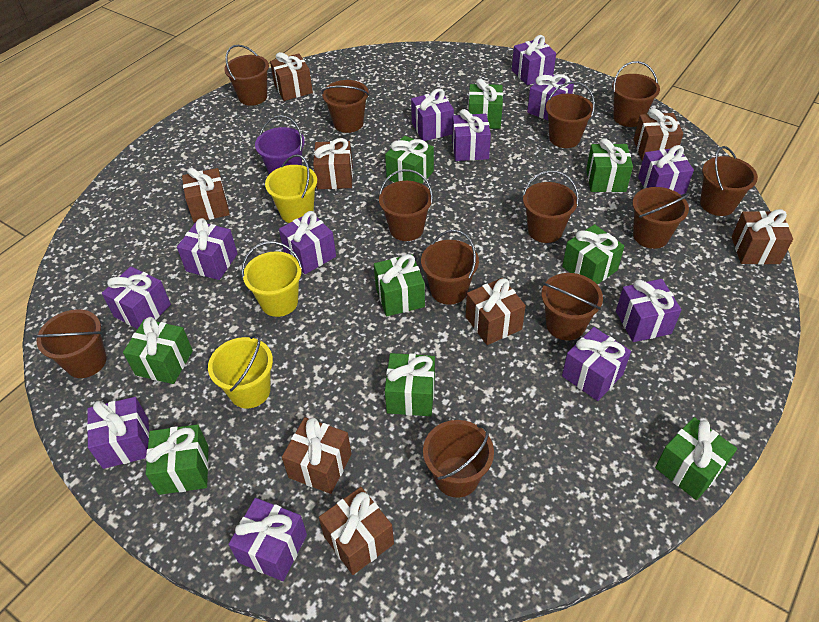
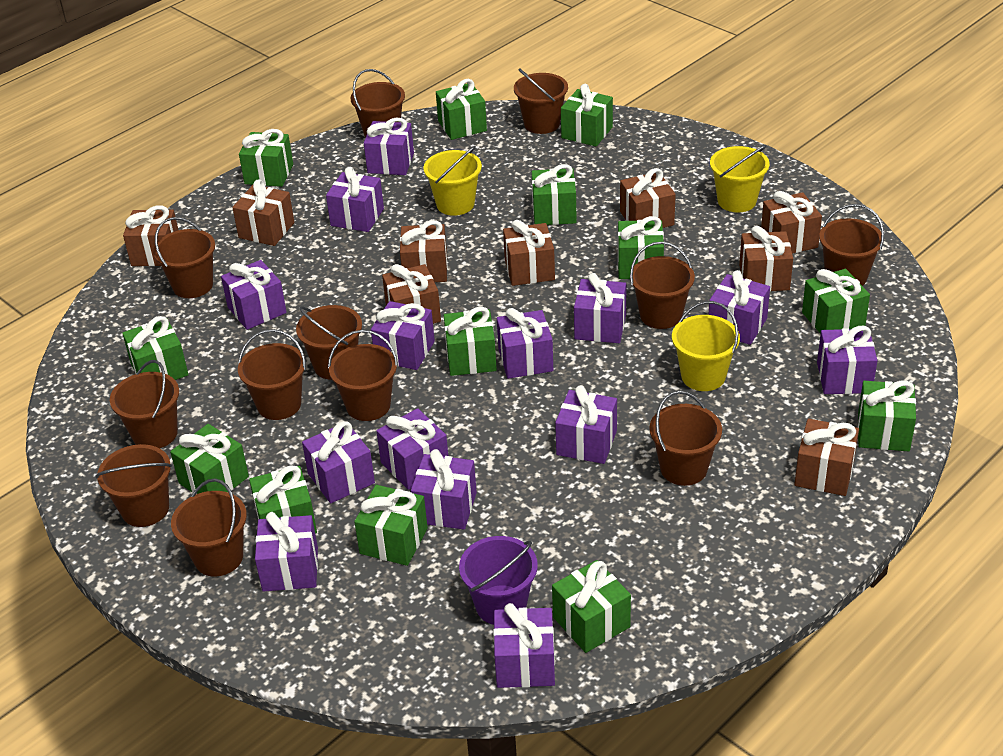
brown gift: 8 -> 9
green gift: 9 -> 13
purple gift: 12 -> 14

